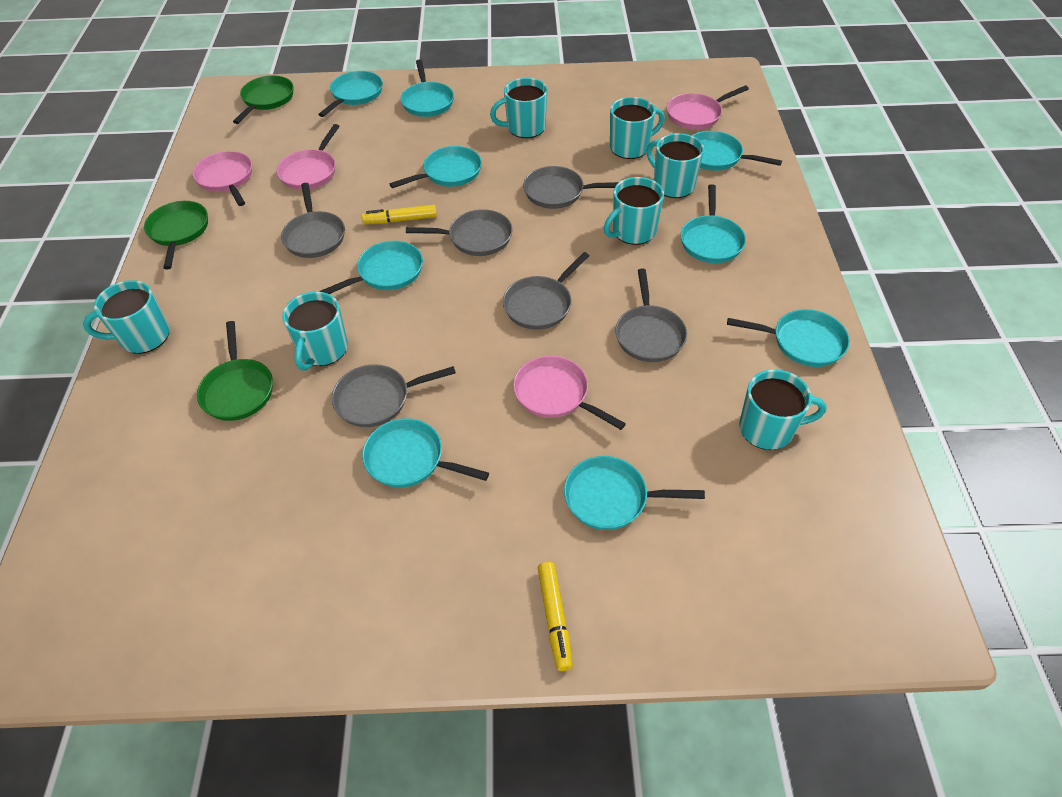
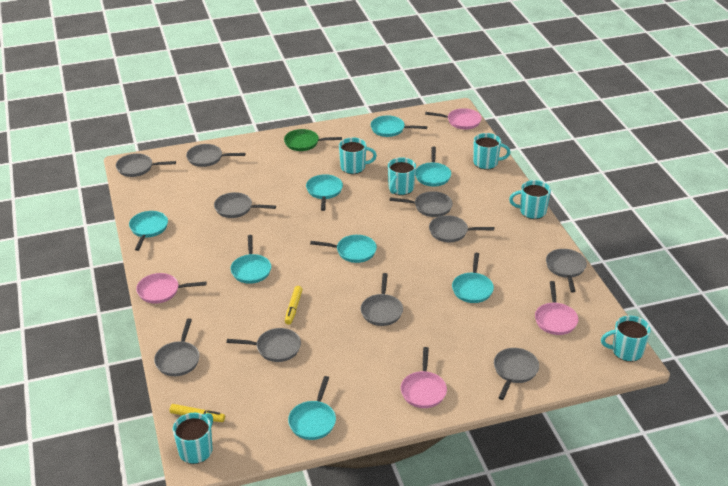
green pan: 3 -> 1
grey pan: 6 -> 10
turquoise mug: 7 -> 6
turquoise pan: 9 -> 8

